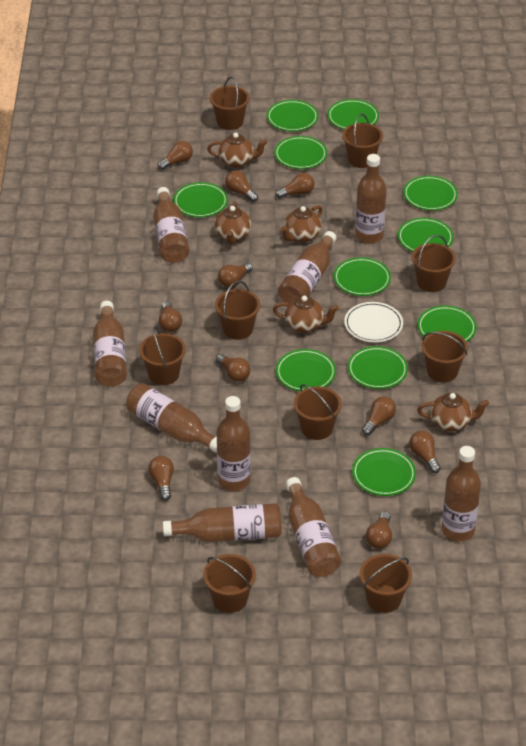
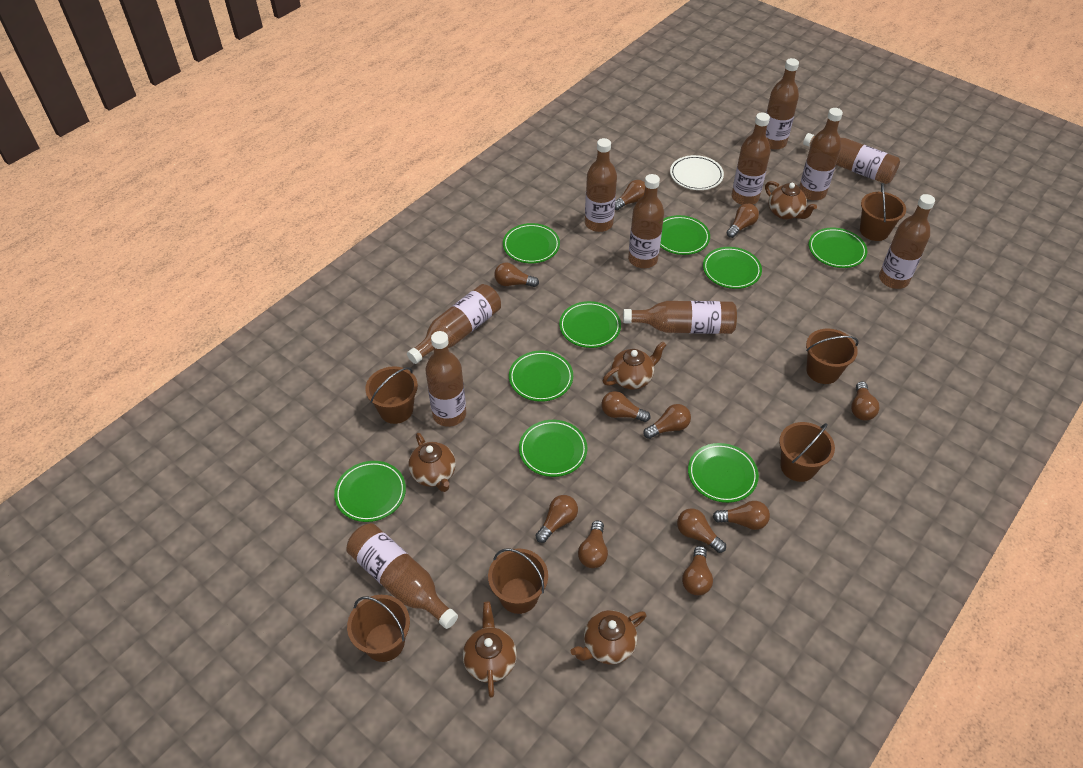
brown bottle: 9 -> 11
brown bucket: 9 -> 6
brown light bulb: 10 -> 11
green plate: 11 -> 9

